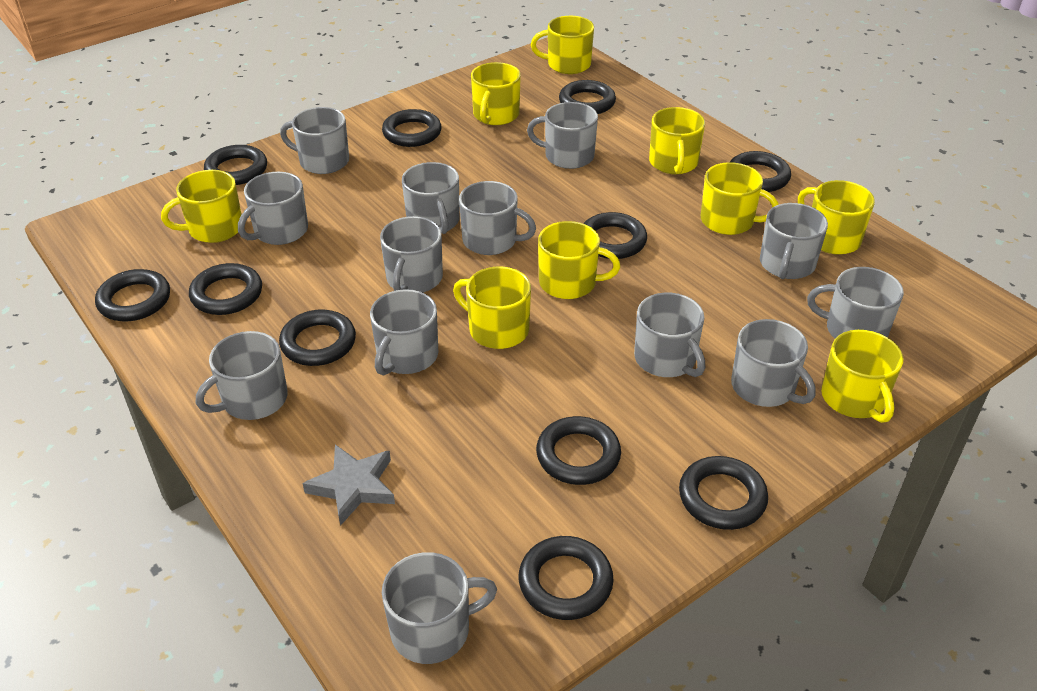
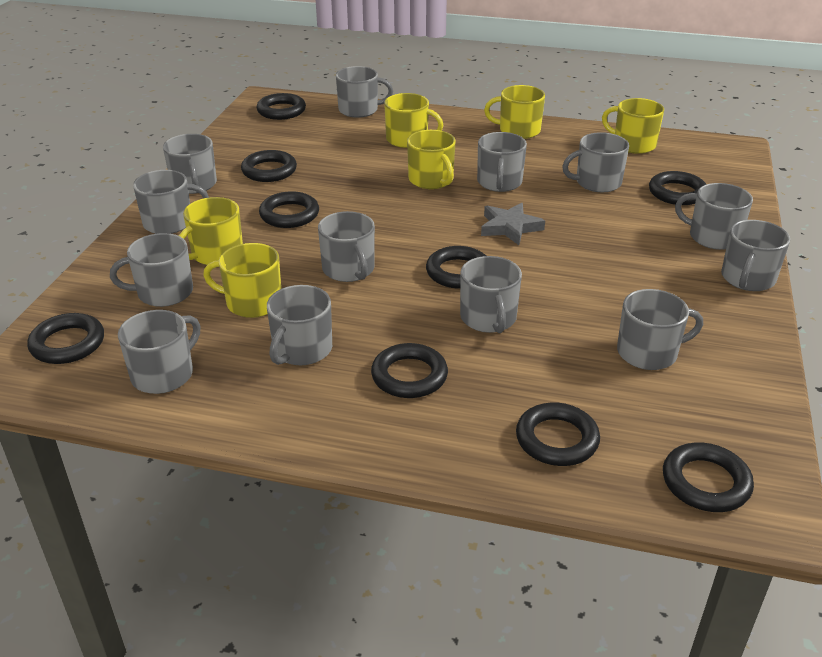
black ring: 11 -> 9
yellow mug: 9 -> 6

